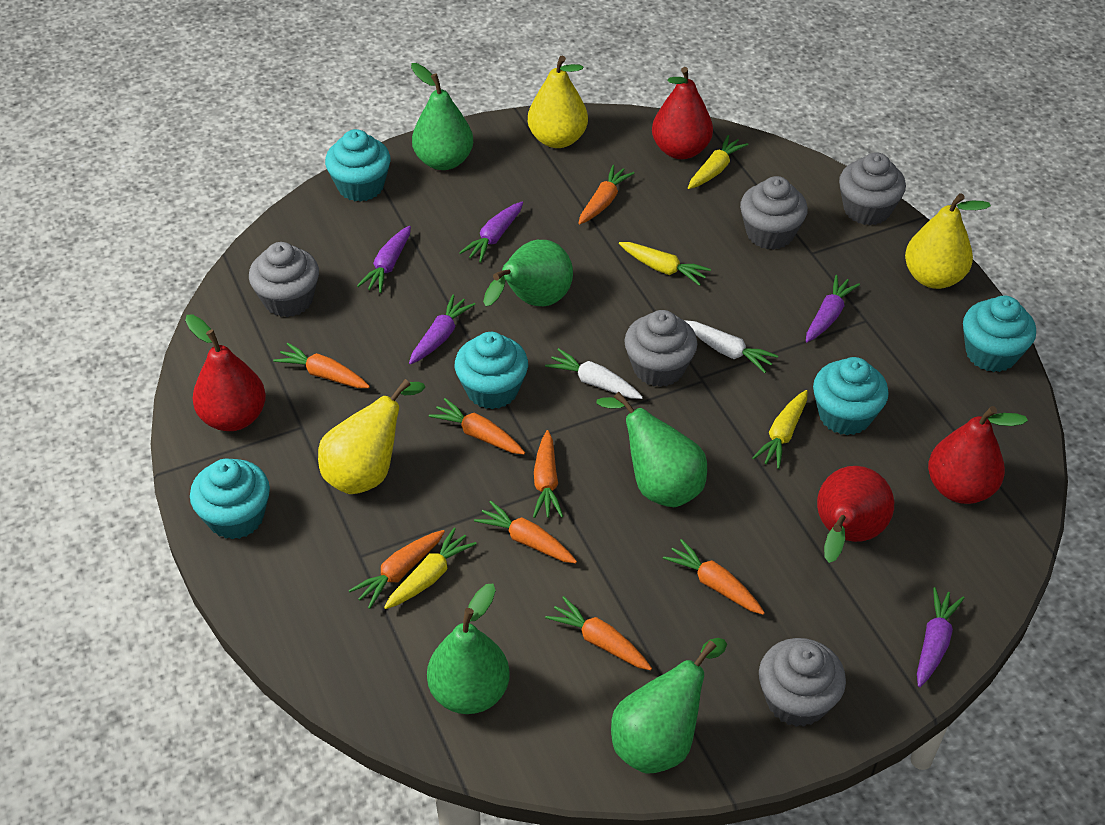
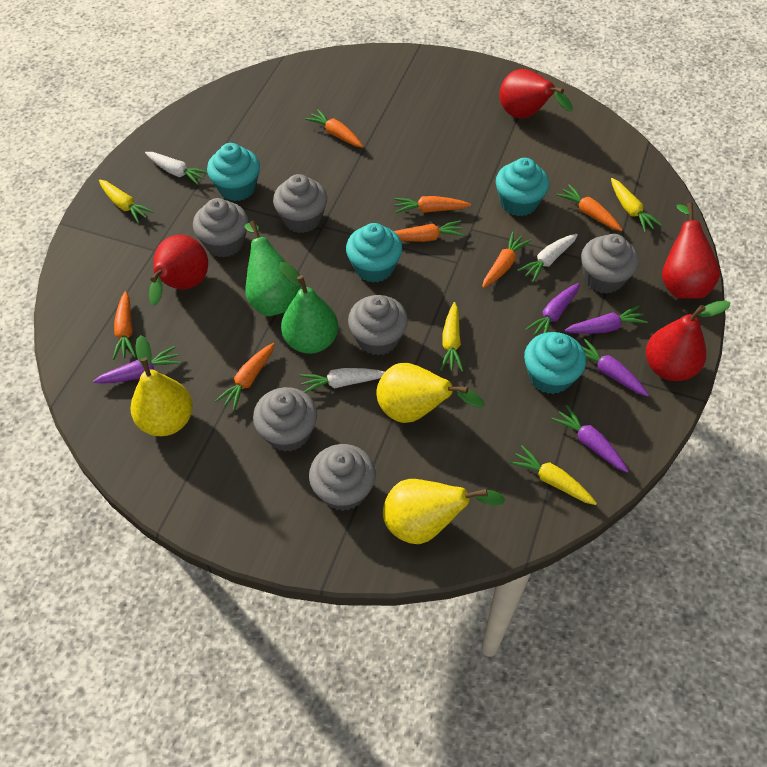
green pear: 5 -> 2
grey cupcake: 5 -> 6
orange carrot: 8 -> 7
turquoise cupcake: 5 -> 4
white carrot: 2 -> 3

